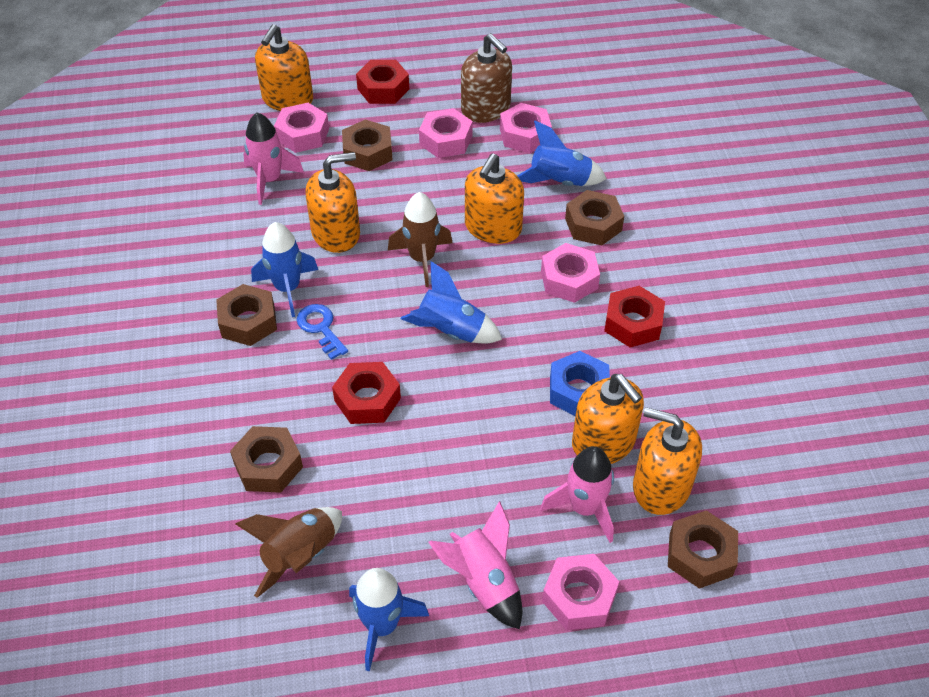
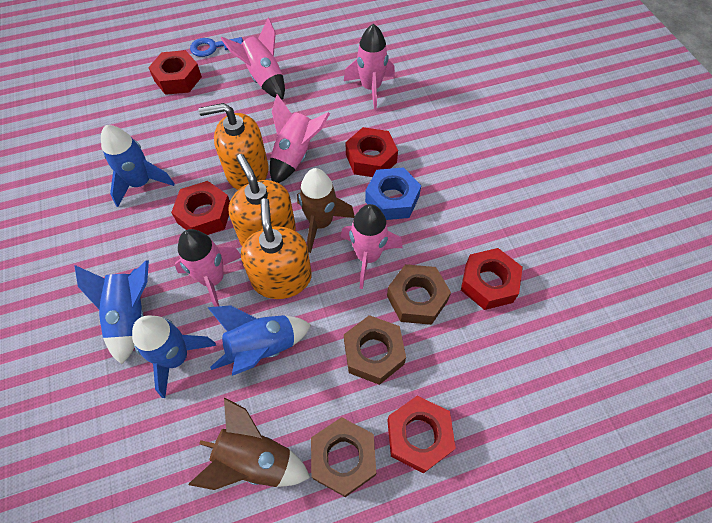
brown nut: 5 -> 3
brown soap dispenser: 1 -> 0
orange soap dispenser: 5 -> 3
pink nut: 5 -> 0
pink rocket: 3 -> 5
red nut: 3 -> 5

